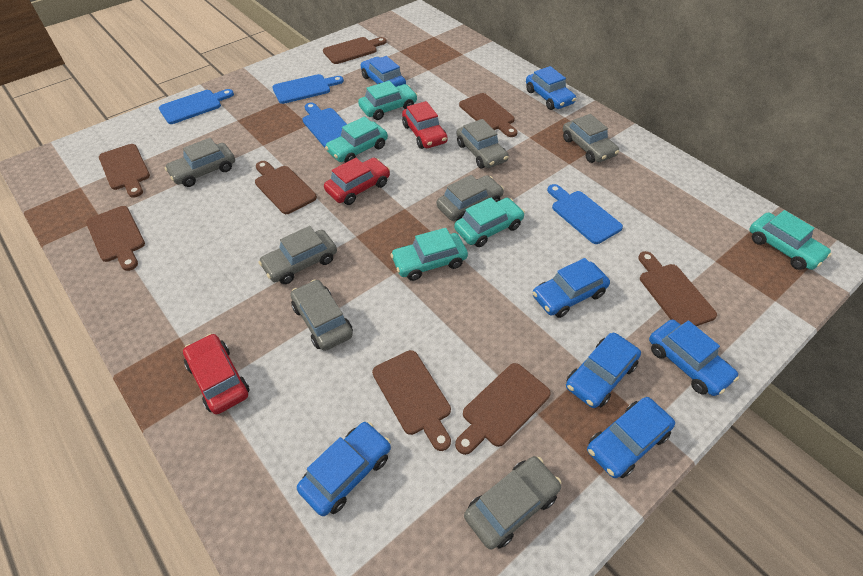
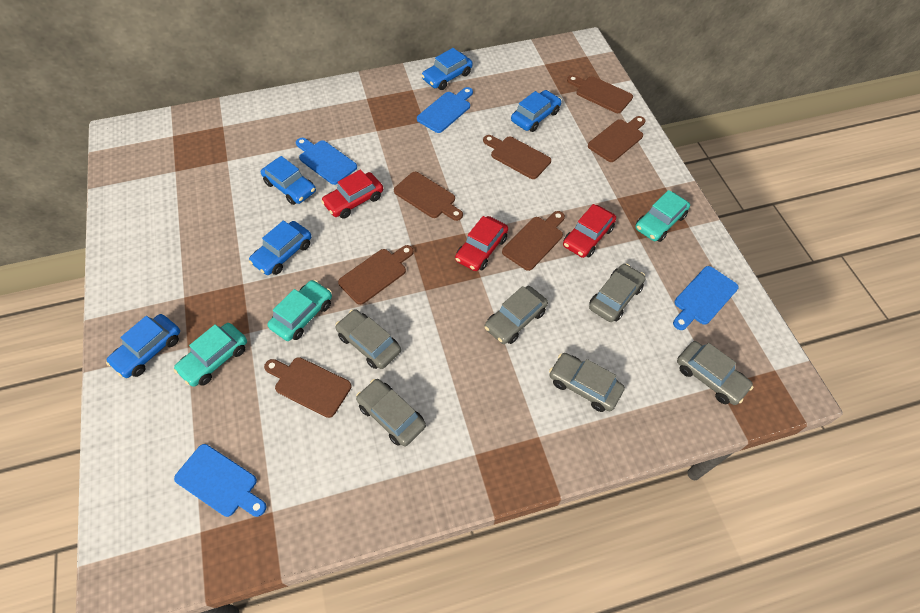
blue car: 7 -> 5
brown cutting board: 8 -> 7
grey car: 7 -> 6
turquoise car: 5 -> 3

